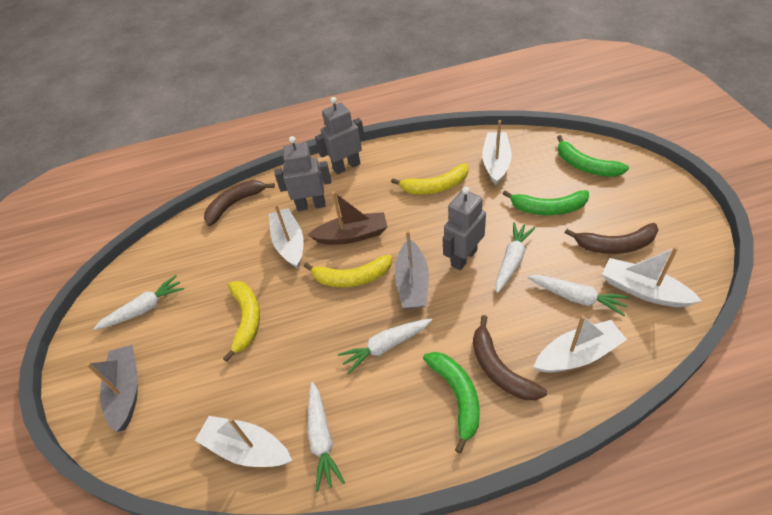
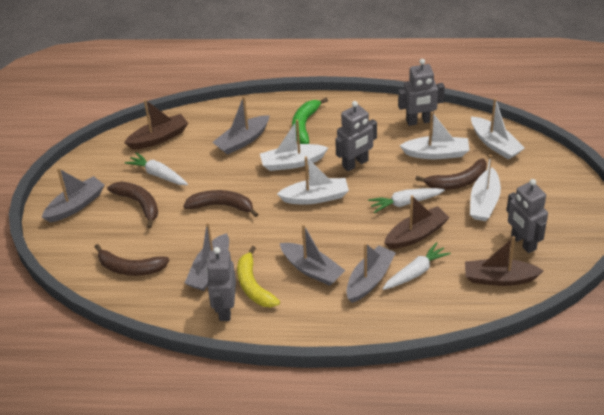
brown banana: 3 -> 4
brown boat: 1 -> 3
green banana: 3 -> 1
grey boat: 2 -> 5
grey robot: 3 -> 4
white carrot: 5 -> 3
yellow banana: 3 -> 1

